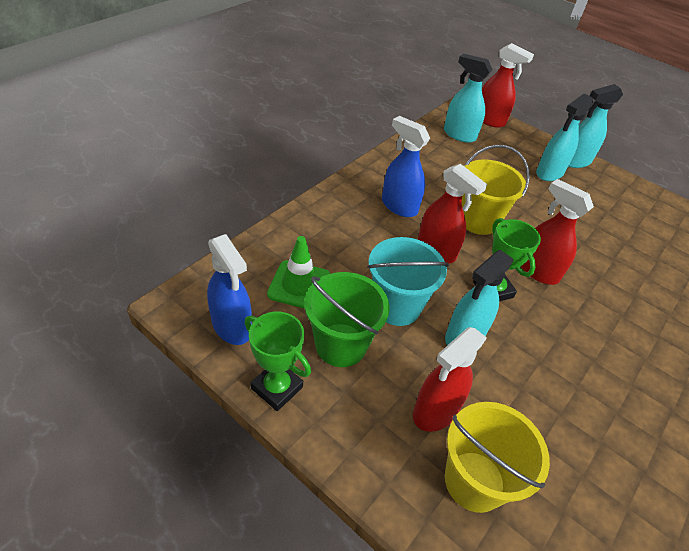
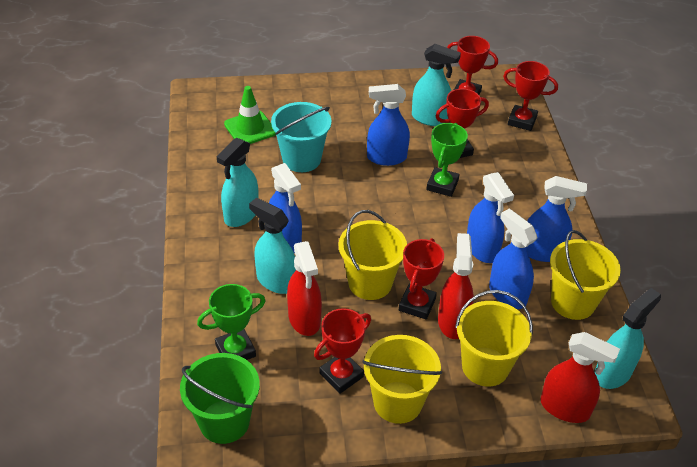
blue spray bottle: 2 -> 5
red spray bottle: 4 -> 3
red trophy: 0 -> 5
yellow bucket: 2 -> 4

